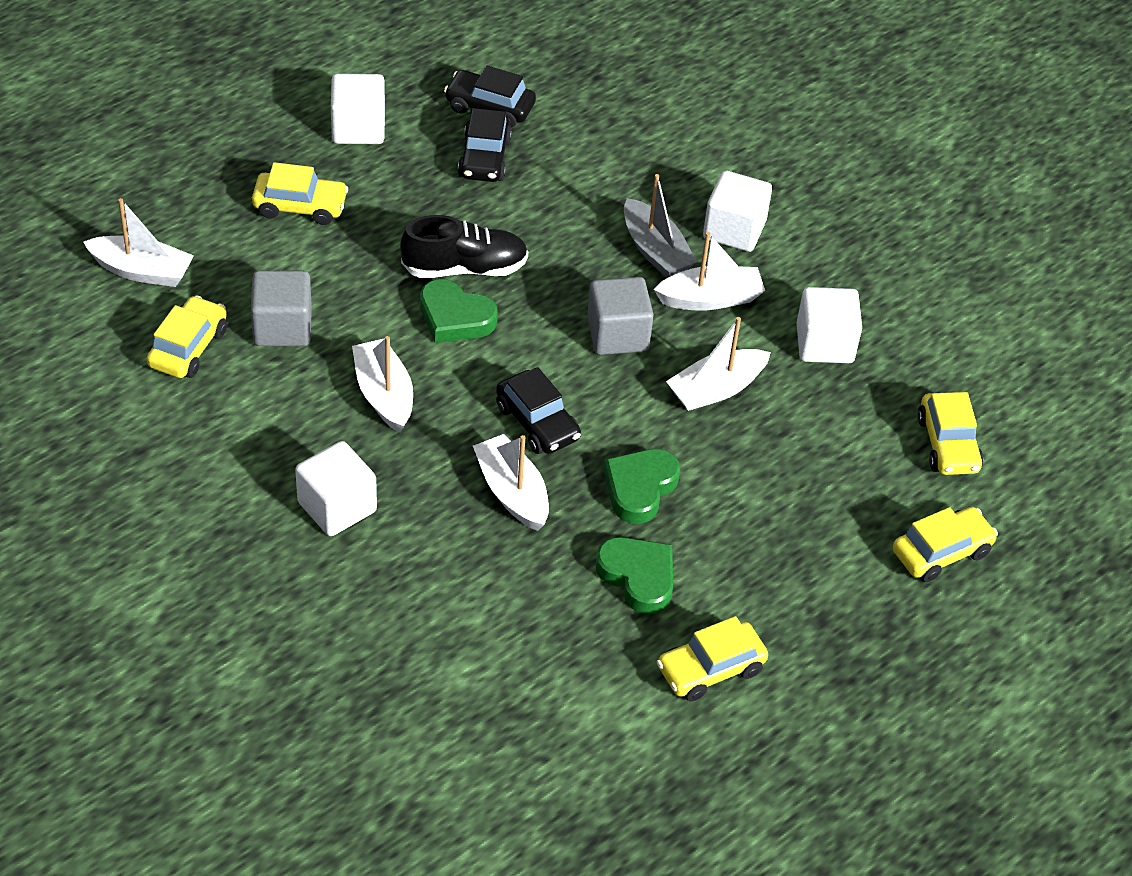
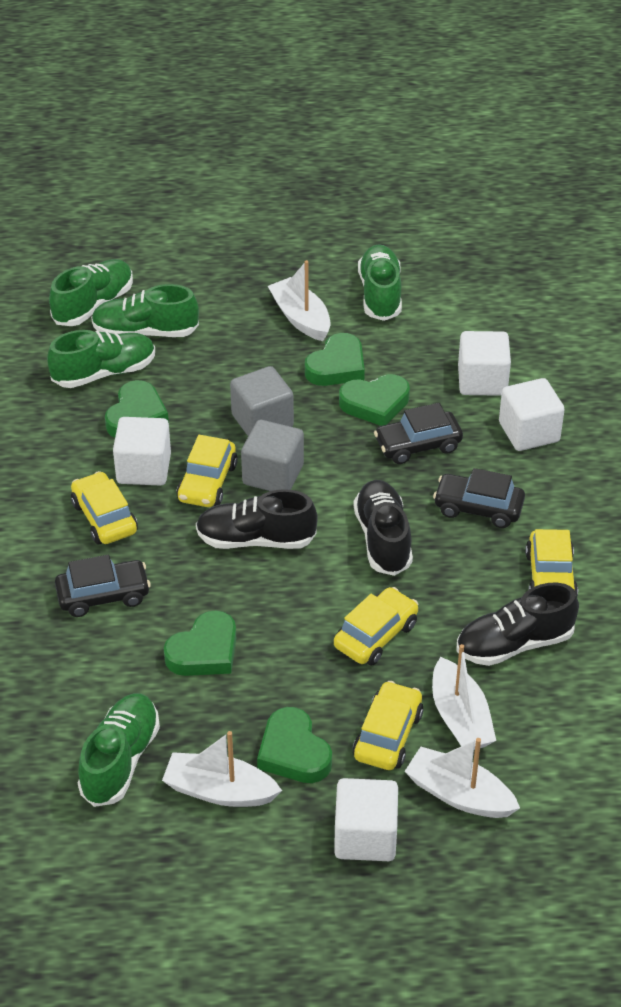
black shoe: 1 -> 3
green heart: 3 -> 5
green shoe: 0 -> 5
grey boat: 1 -> 0
white boat: 5 -> 4

